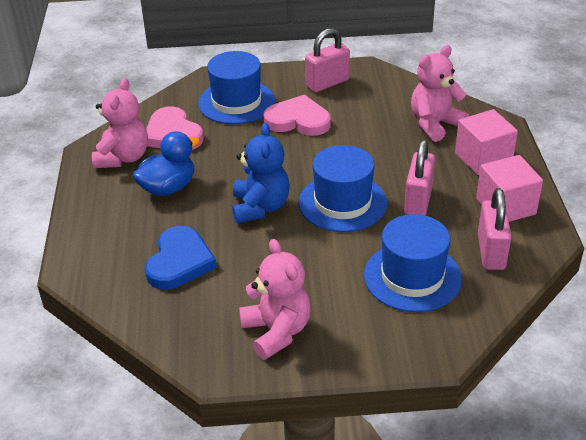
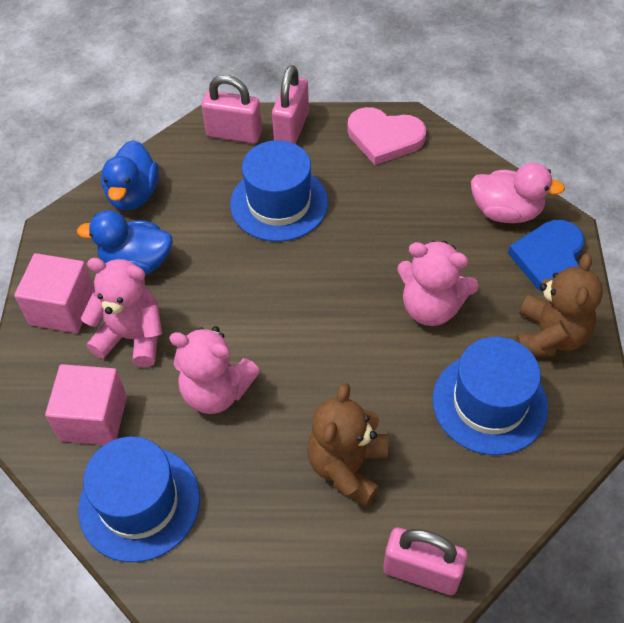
blue duck: 1 -> 2
blue teddy bear: 1 -> 0
brown teddy bear: 0 -> 2
pink duck: 0 -> 1
pink heart: 2 -> 1

